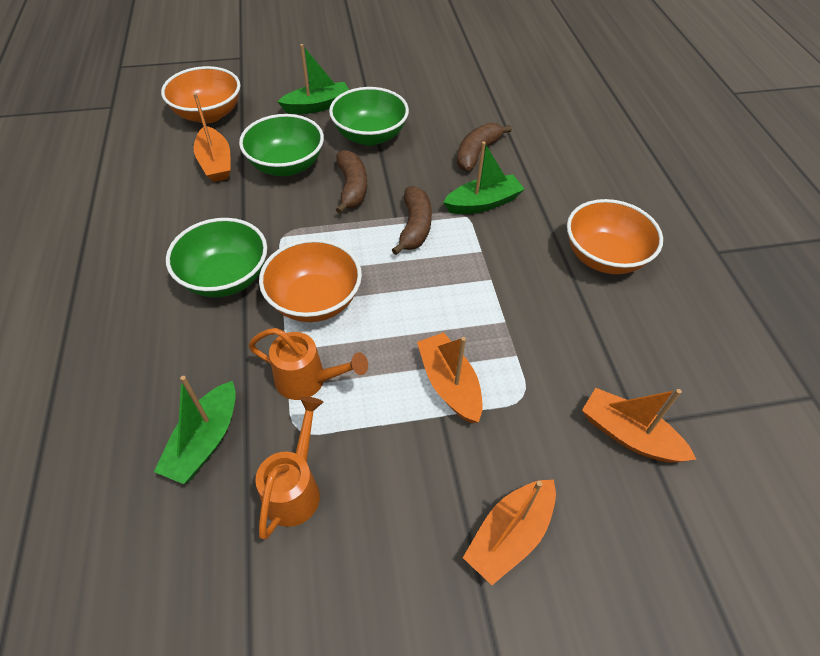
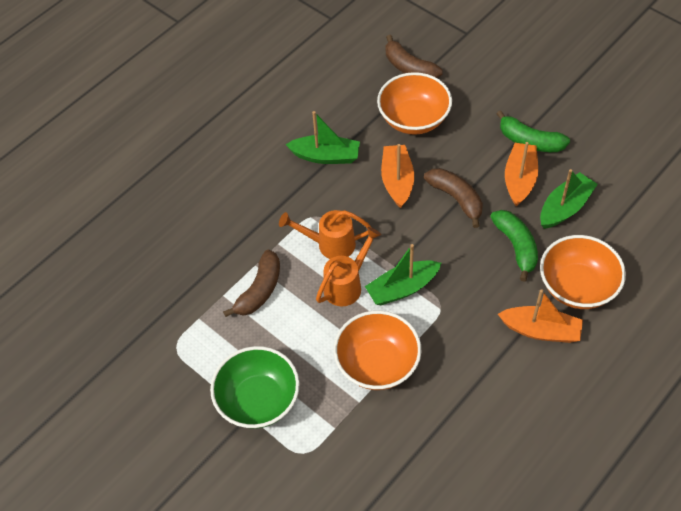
green banana: 0 -> 2
green bowl: 3 -> 1
orange boat: 4 -> 3

